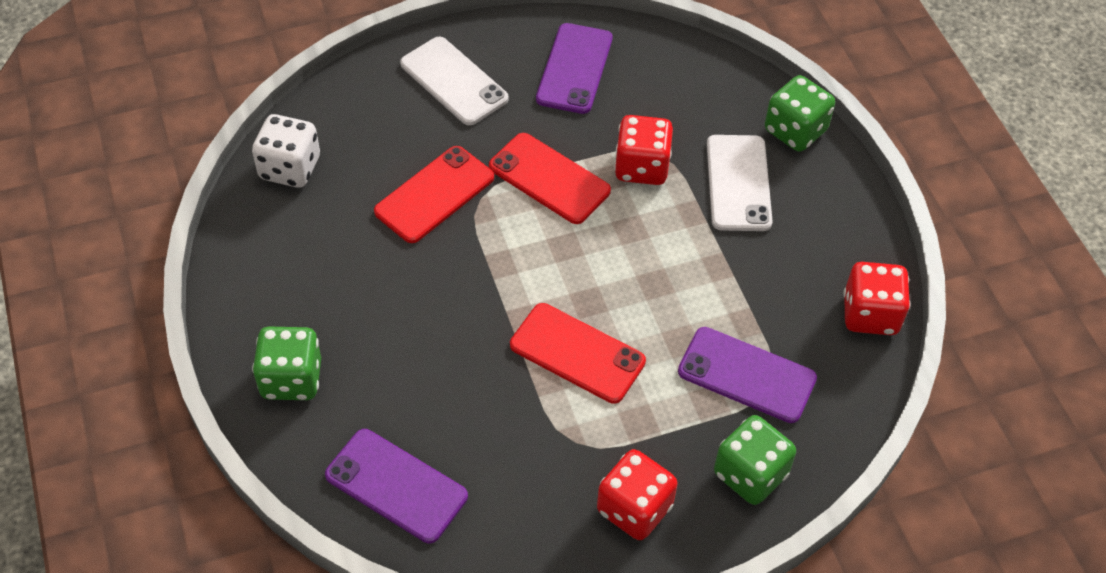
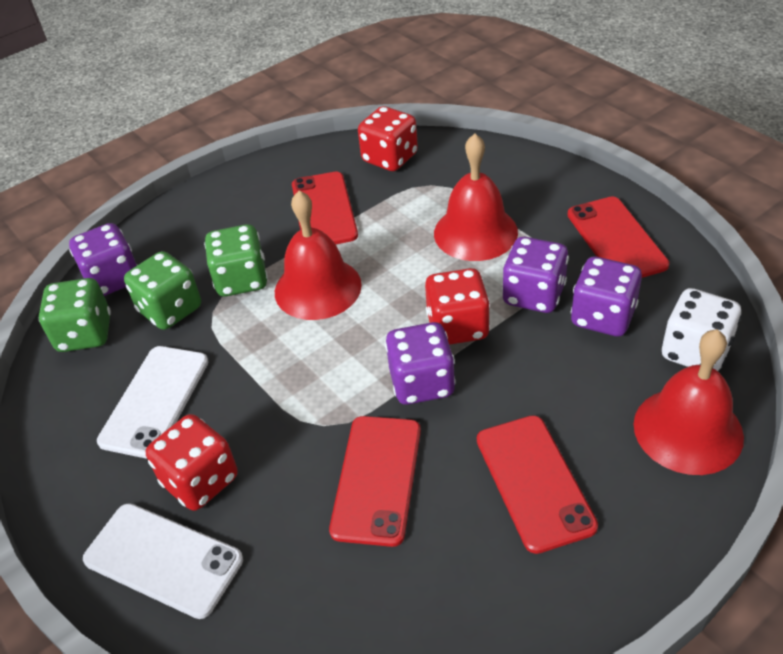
purple dice: 0 -> 4
purple phone: 3 -> 0
red bell: 0 -> 3
red phone: 3 -> 4

